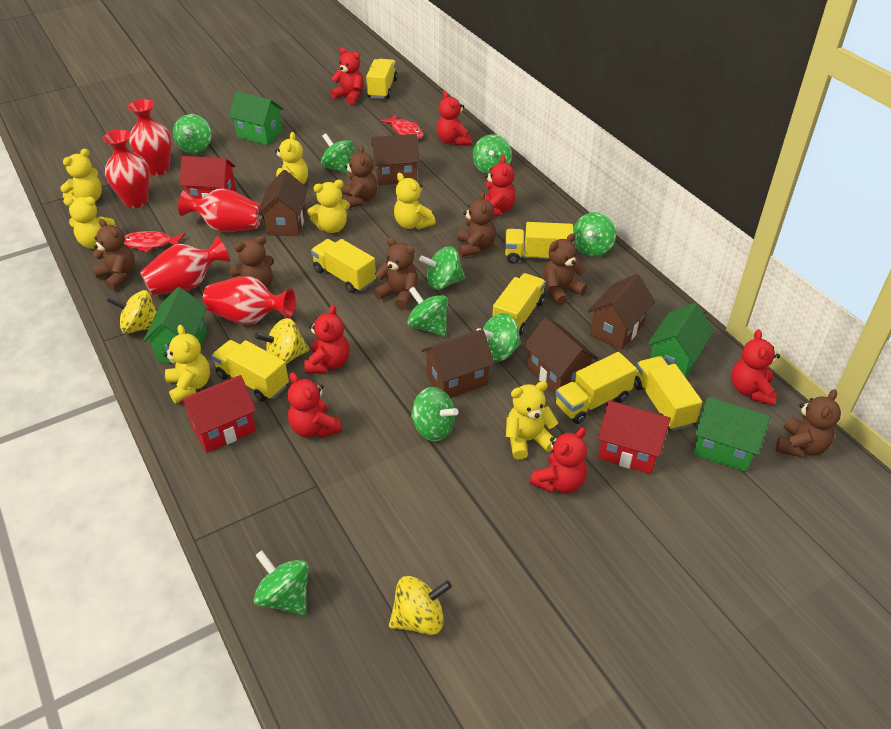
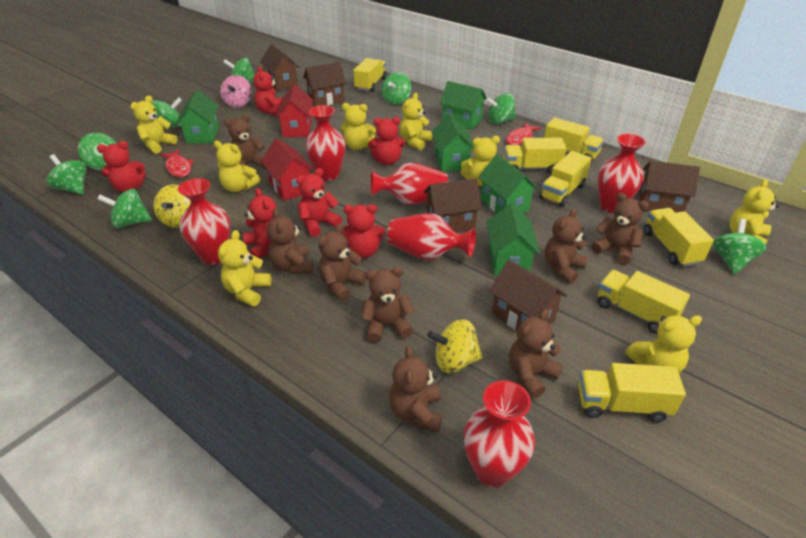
brown teddy bear: 7 -> 8
green house: 4 -> 5
green spinning top: 9 -> 8
pink spinning top: 0 -> 1
red house: 3 -> 2
red teddy bear: 7 -> 6
red vase: 5 -> 6
yellow spinning top: 3 -> 2
yellow teddy bear: 7 -> 8

